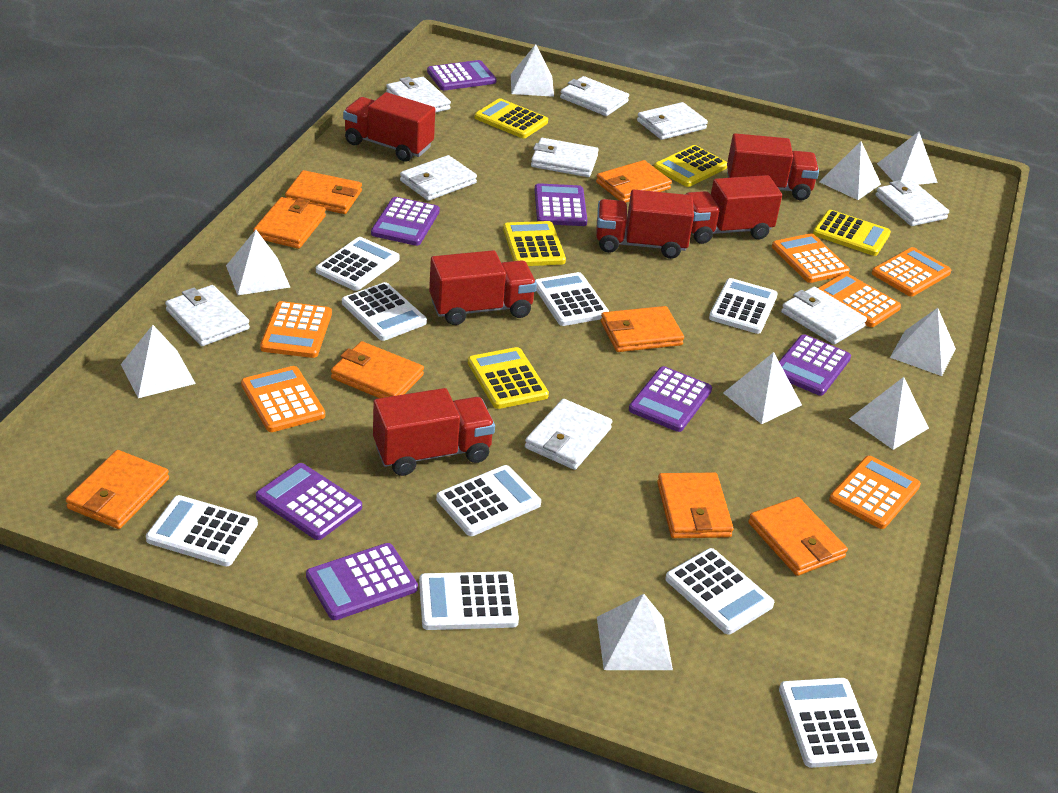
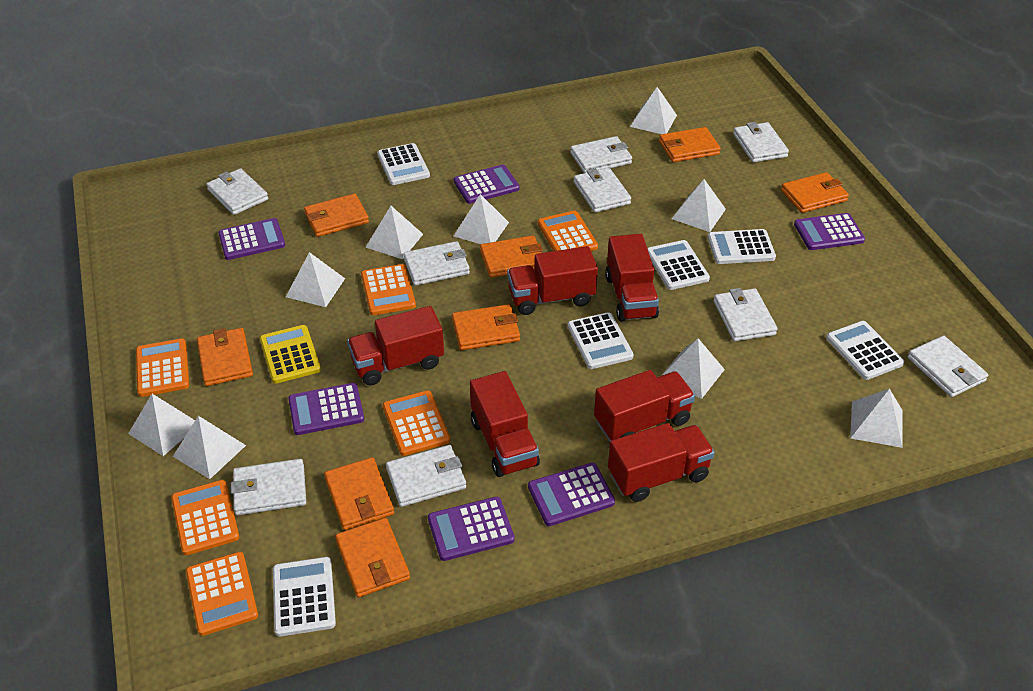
purple calculator: 7 -> 6
white calculator: 9 -> 6
yellow calculator: 5 -> 1

